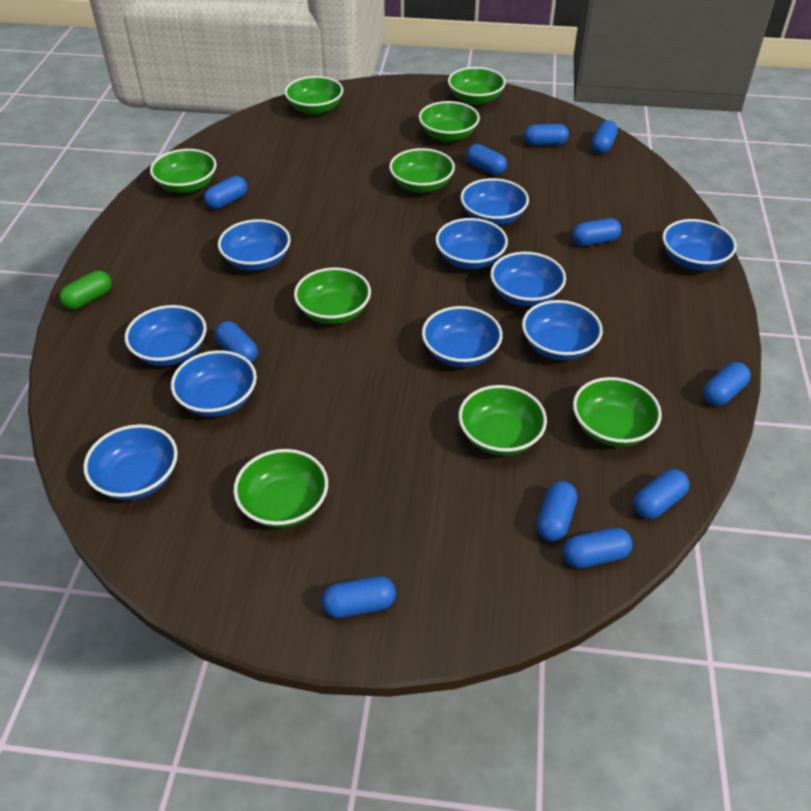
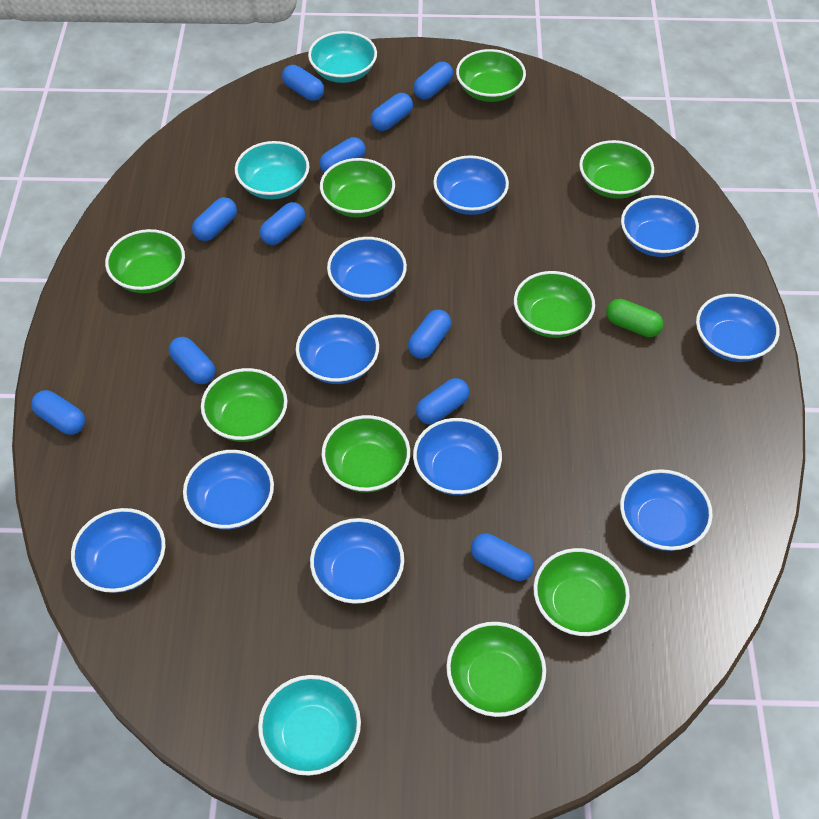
turquoise bowl: 0 -> 3

